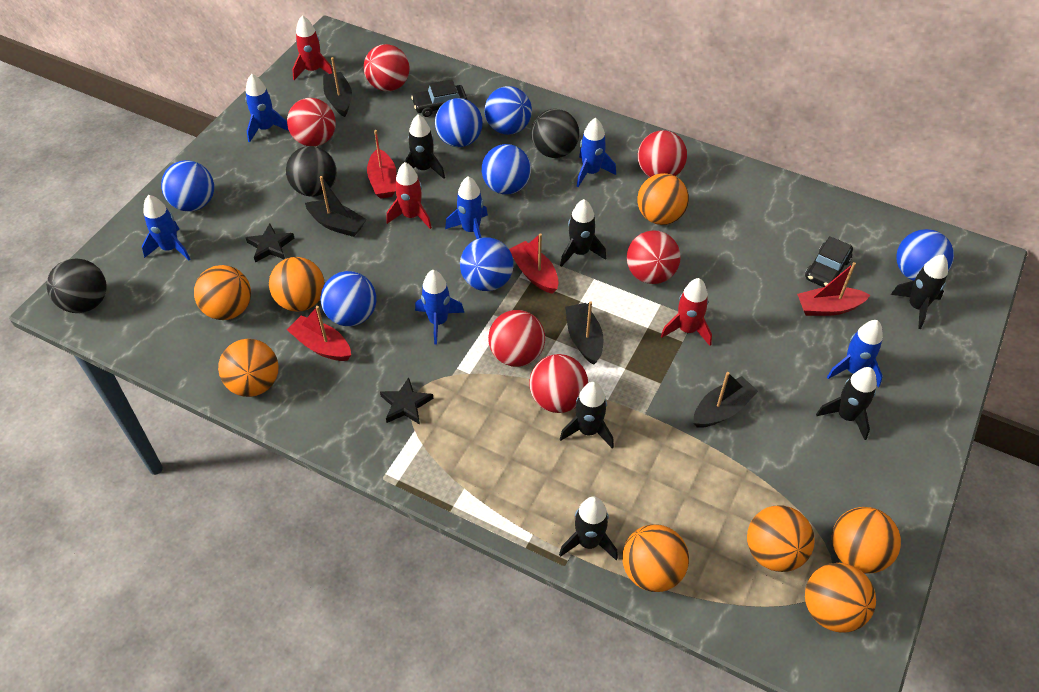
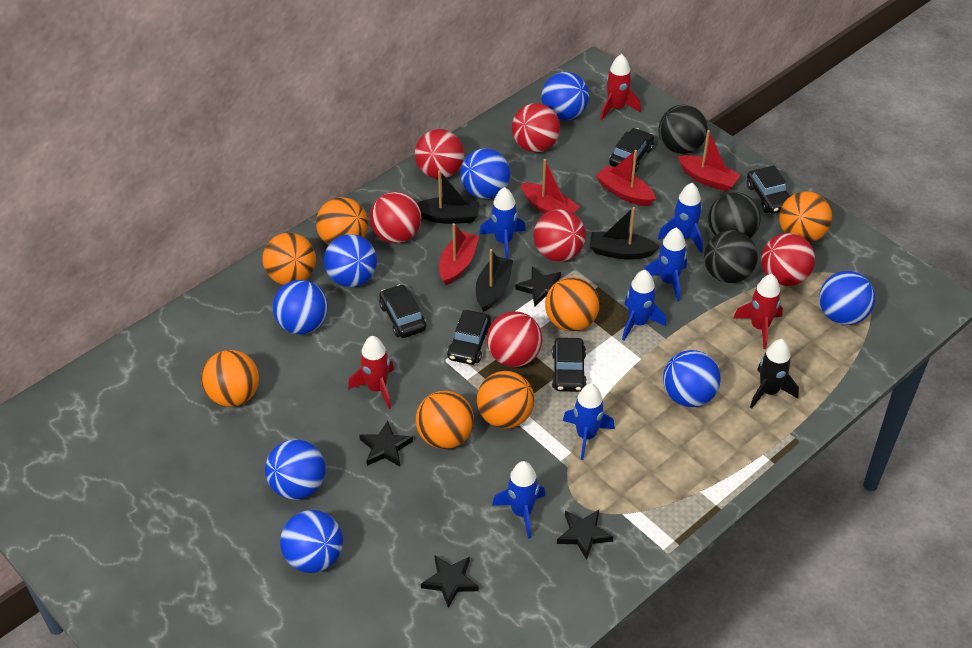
black boat: 4 -> 3
black car: 2 -> 5
black rocket: 6 -> 1
black star: 2 -> 4
blue ball: 7 -> 8
orange ball: 8 -> 7

